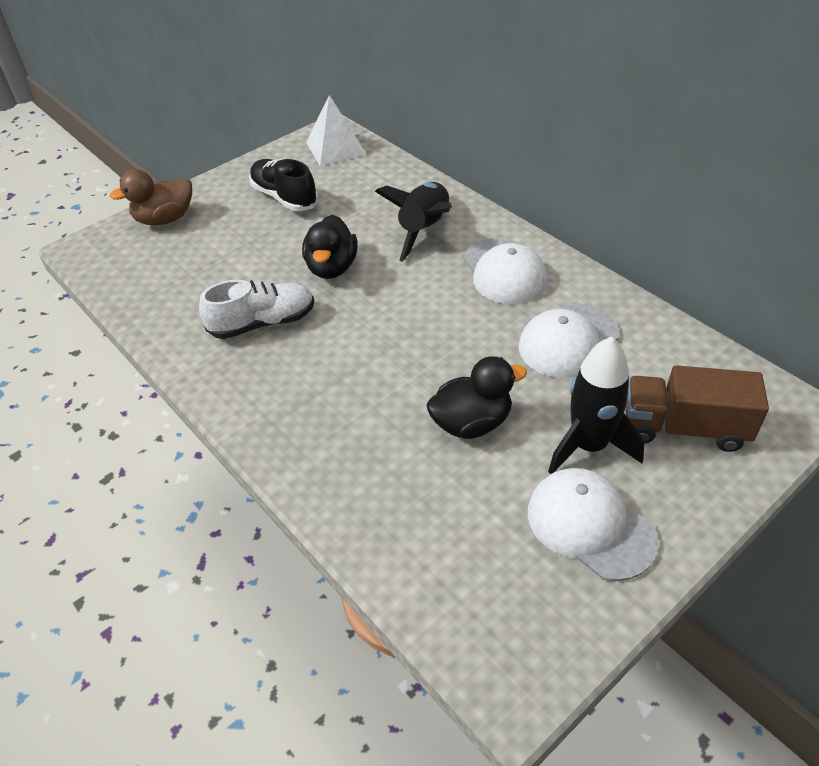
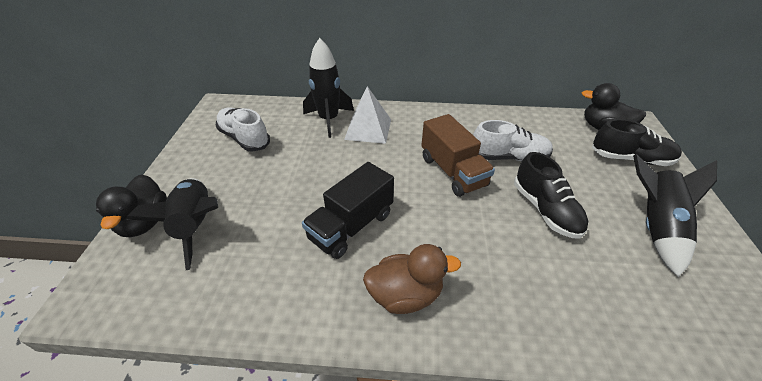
black rocket: 2 -> 3
black shoe: 1 -> 2
black truck: 0 -> 1
white cap: 3 -> 0
white shoe: 1 -> 2

